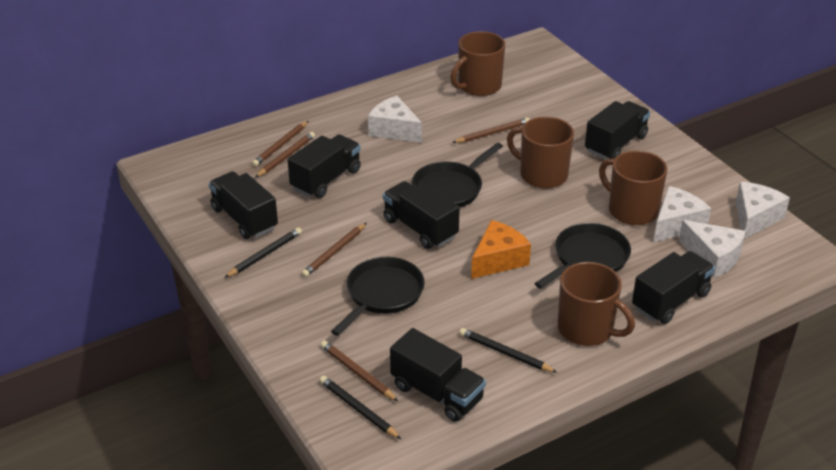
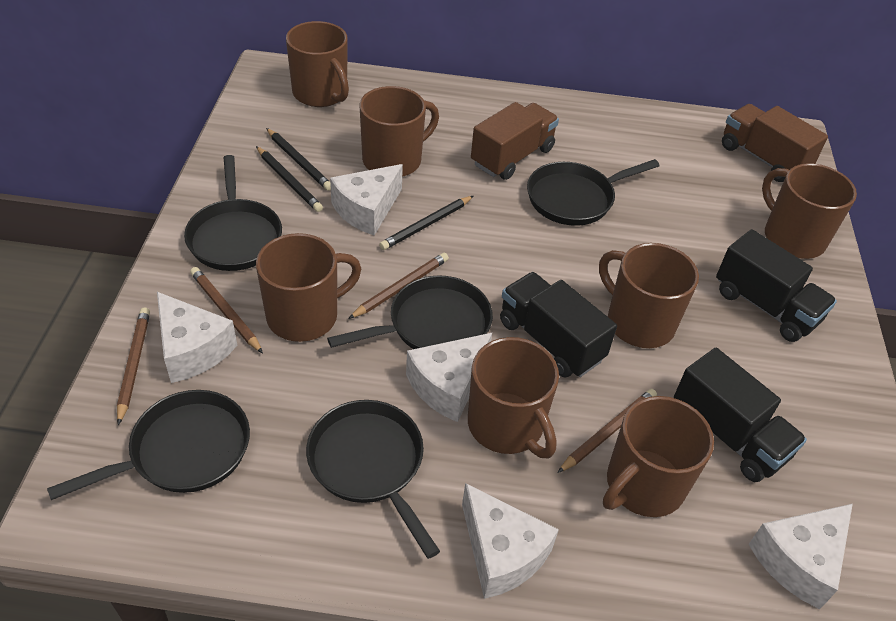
black pan: 3 -> 5
black truck: 6 -> 3
brown mug: 4 -> 7
brown pencil: 5 -> 4
brown truck: 0 -> 2
orange cheese: 1 -> 0
white cheese: 4 -> 5

